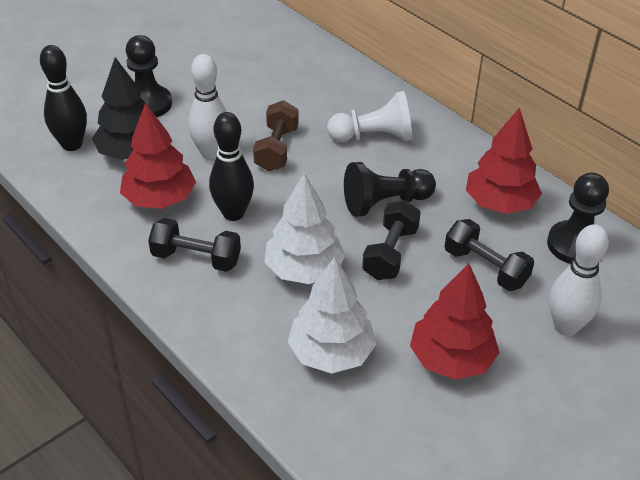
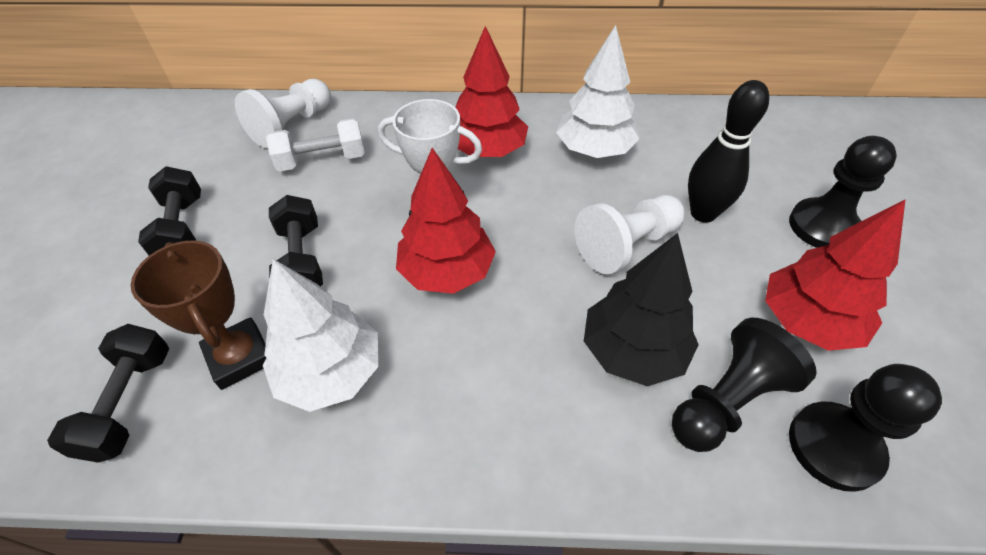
black bowling pin: 2 -> 1
brown dumbbell: 1 -> 0
brown trophy: 0 -> 1
white bowling pin: 2 -> 0
white dumbbell: 0 -> 1
white pawn: 1 -> 2
white trophy: 0 -> 1

